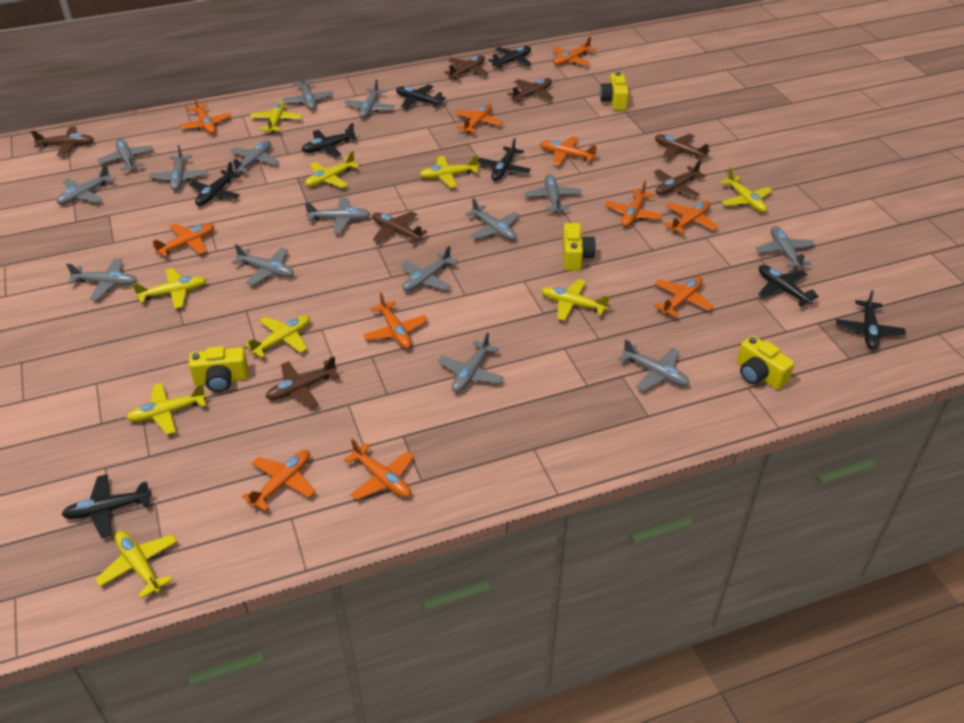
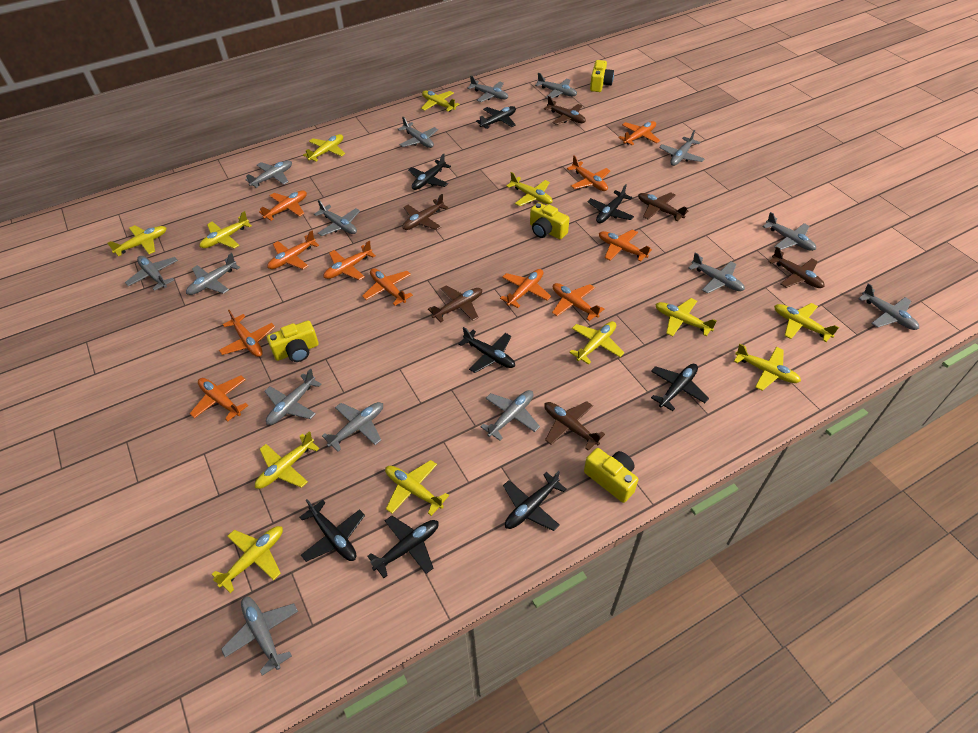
brown plane: 7 -> 6
yellow plane: 9 -> 12

